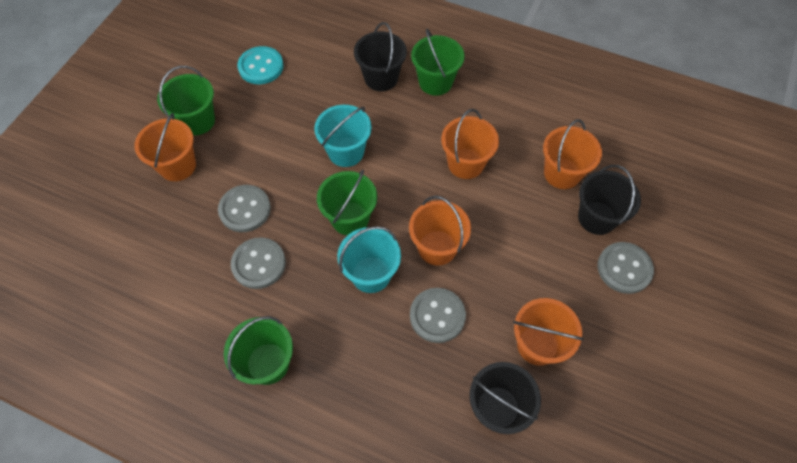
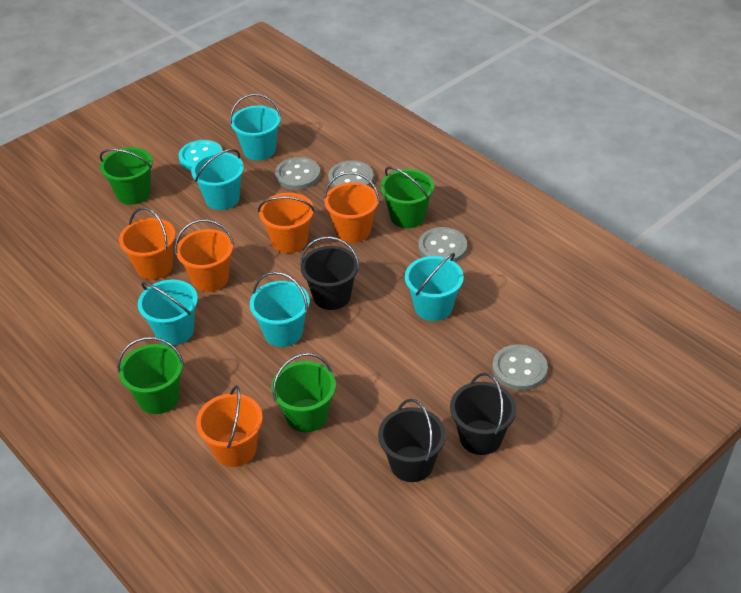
turquoise bucket: 2 -> 5

